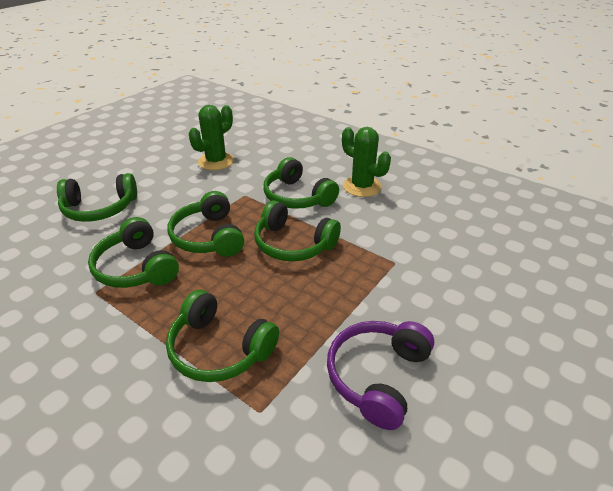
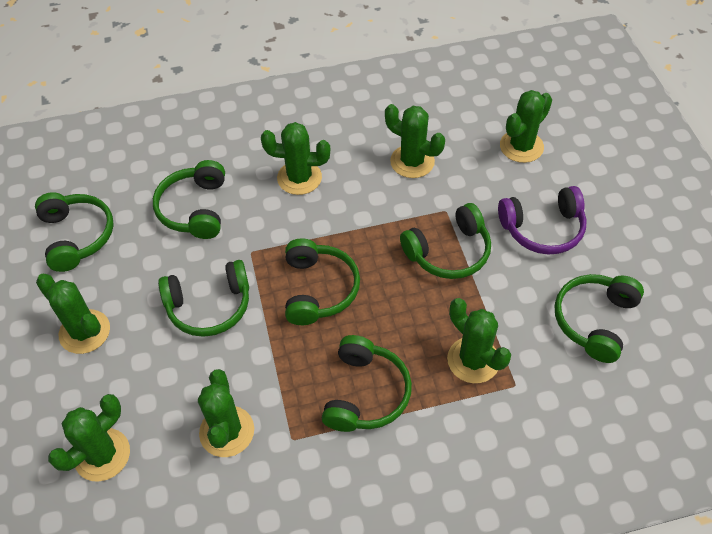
green cactus: 2 -> 7
green headphones: 6 -> 7

